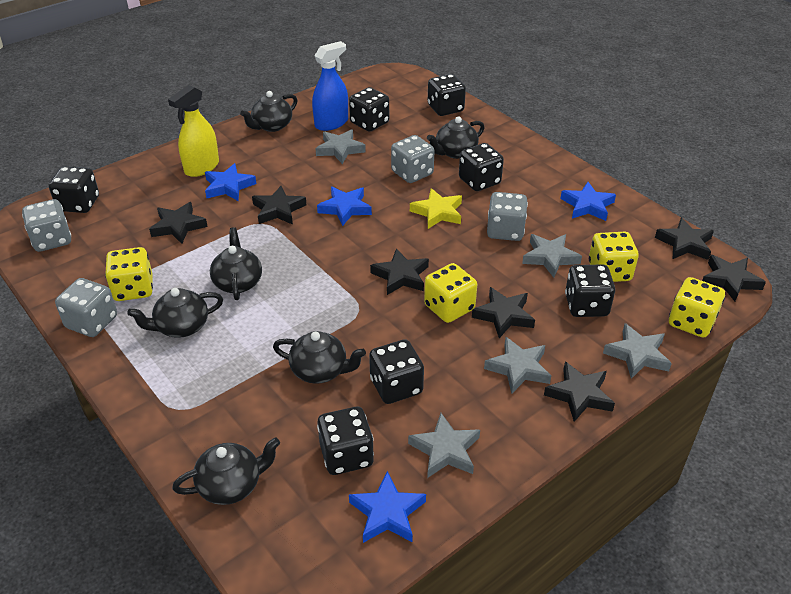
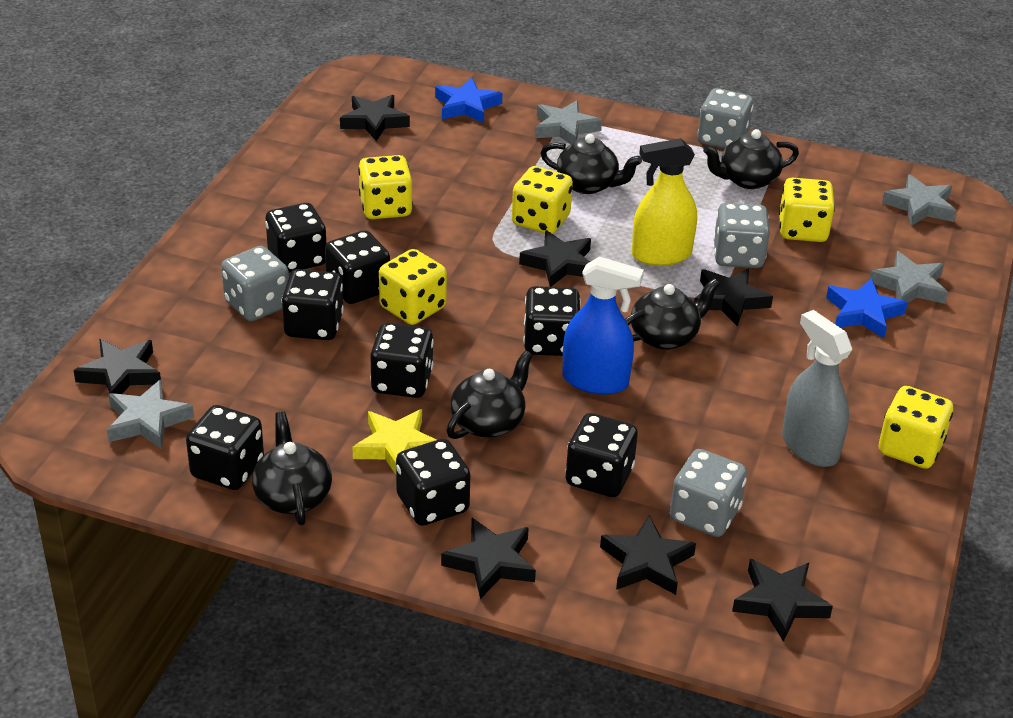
black dice: 7 -> 8
black teapot: 6 -> 5
blue star: 4 -> 2
grey spray bottle: 0 -> 1
grey star: 5 -> 4
yellow dice: 4 -> 5

